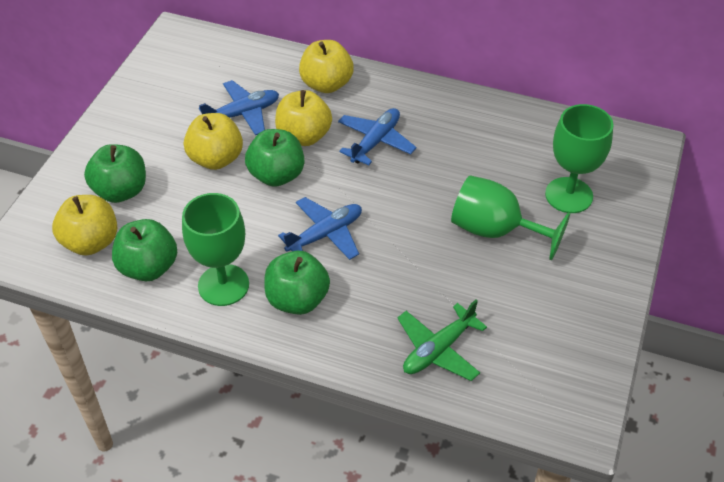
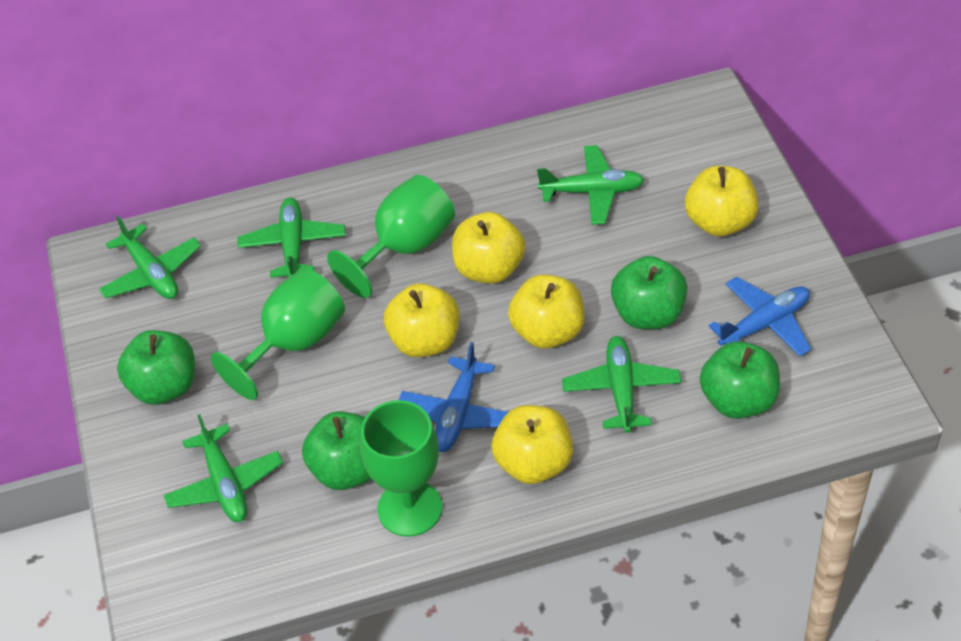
blue plane: 3 -> 2
green plane: 1 -> 5
yellow apple: 4 -> 5

